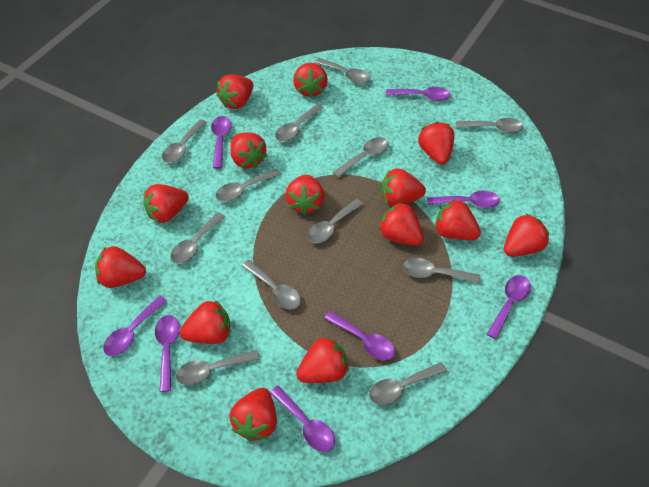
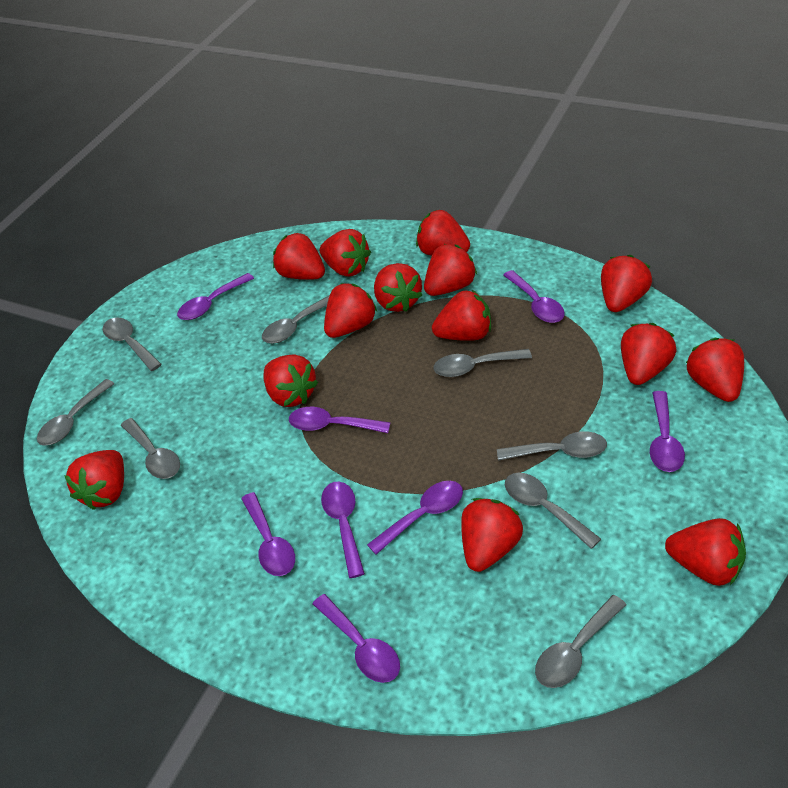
grey spoon: 12 -> 8

